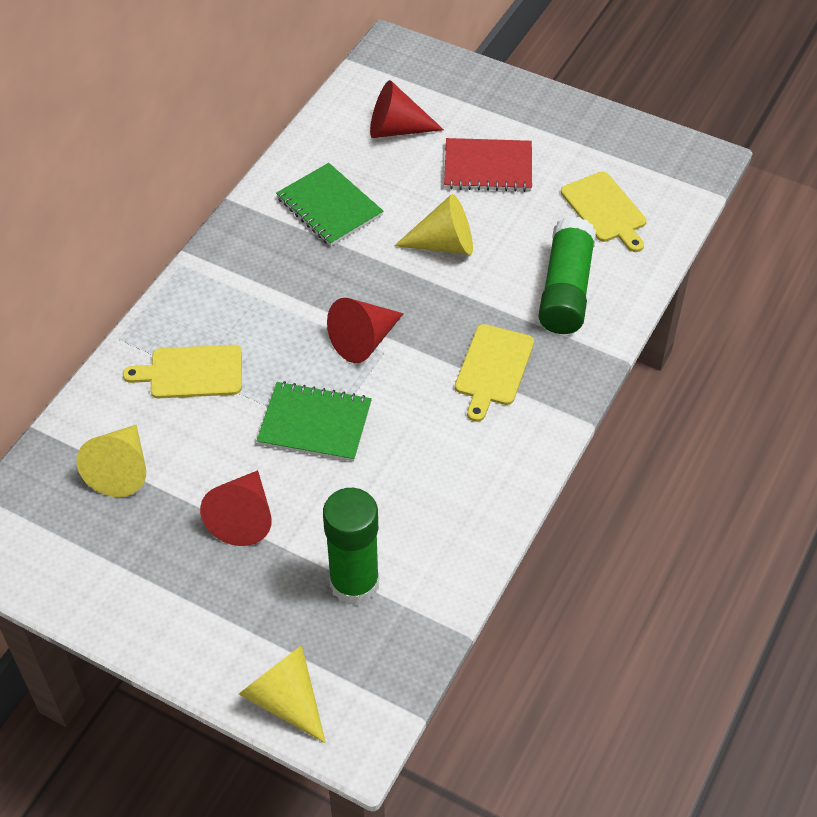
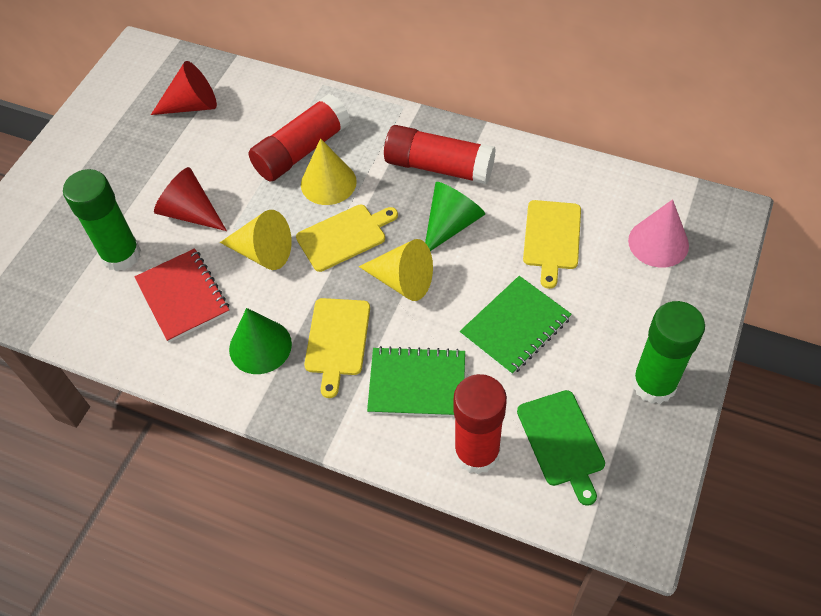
green cone: 0 -> 2
green cutting board: 0 -> 1
pink cone: 0 -> 1
red cone: 3 -> 2
red glue stick: 0 -> 3

